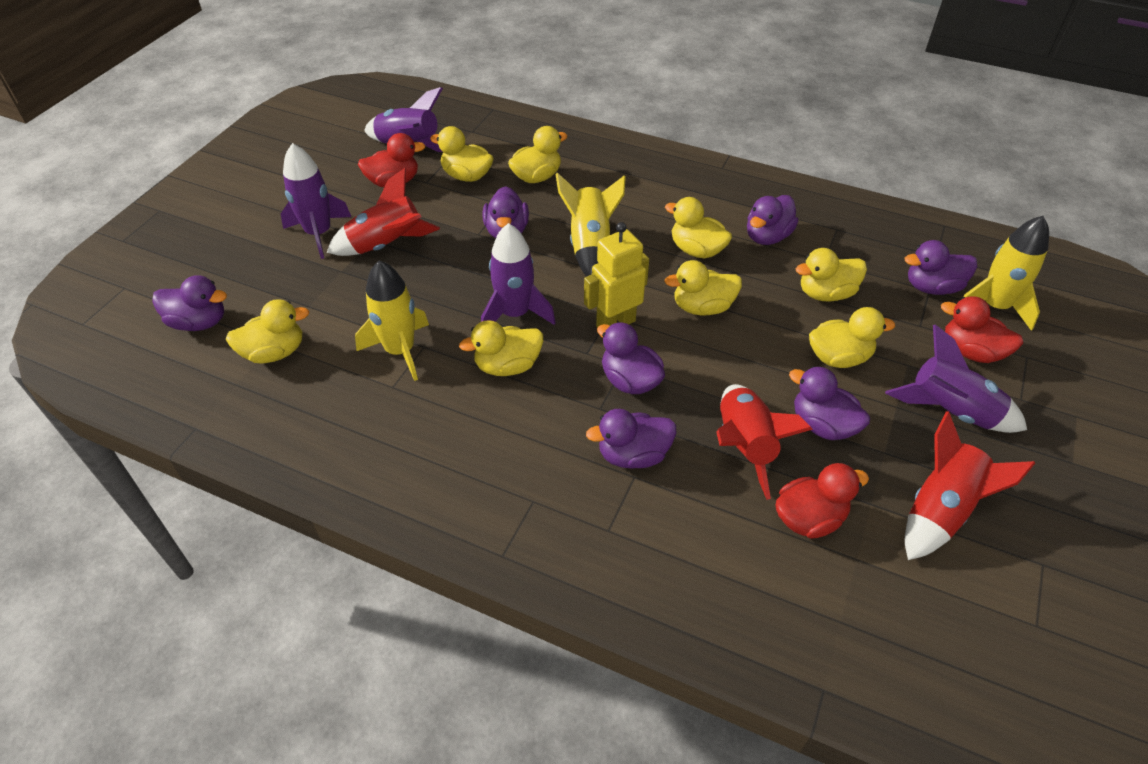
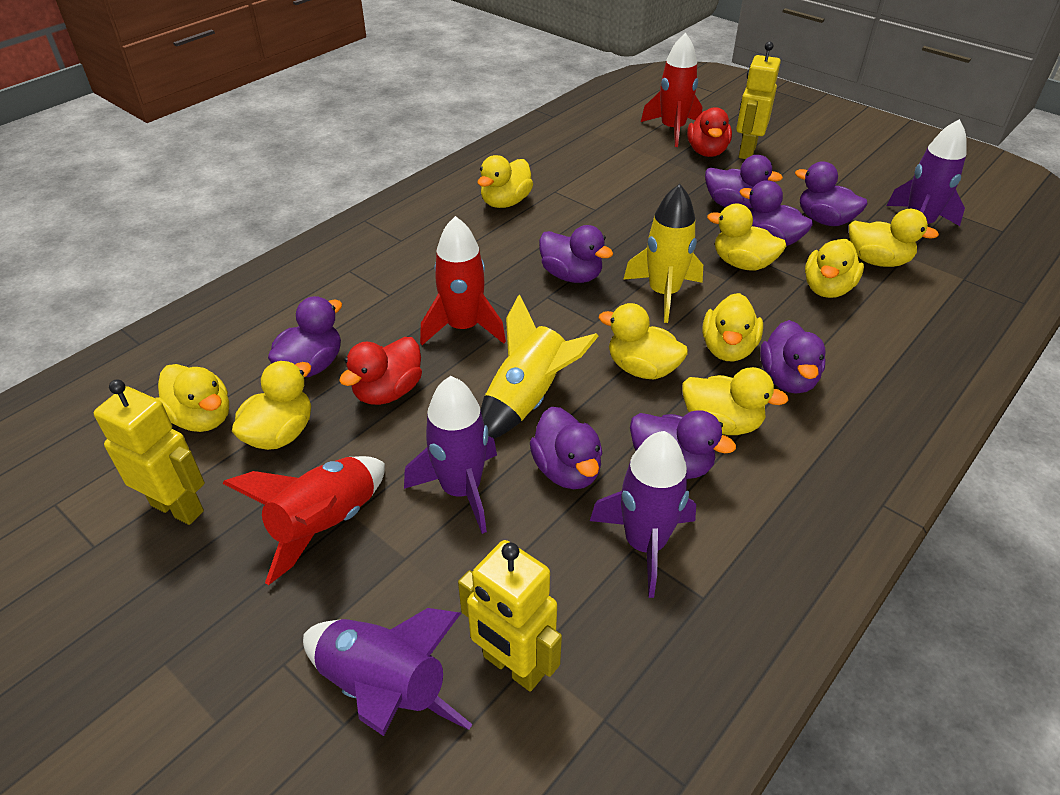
purple duck: 7 -> 8
red duck: 3 -> 2
yellow duck: 8 -> 9
yellow robot: 1 -> 3
yellow rocket: 3 -> 2

